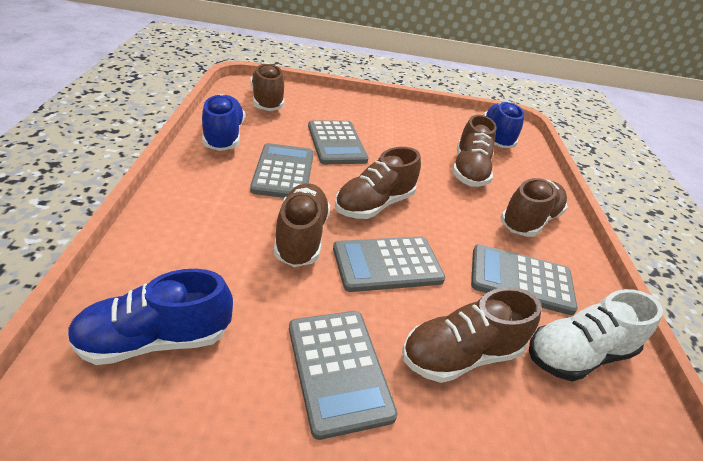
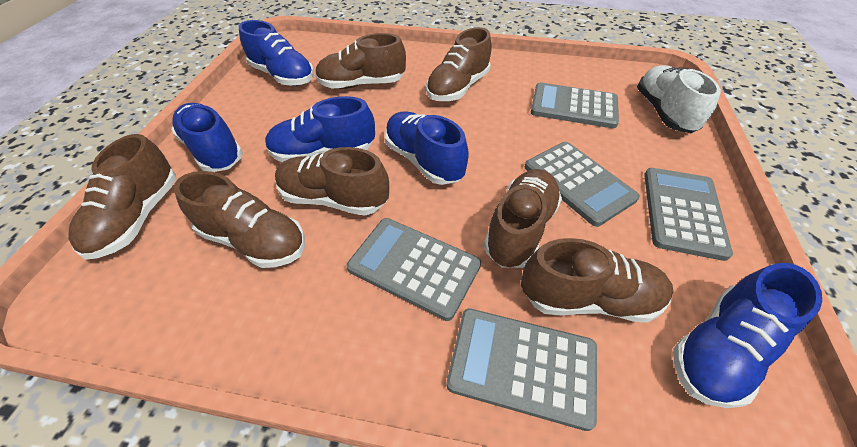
blue shoe: 3 -> 5
brown shoe: 6 -> 7

